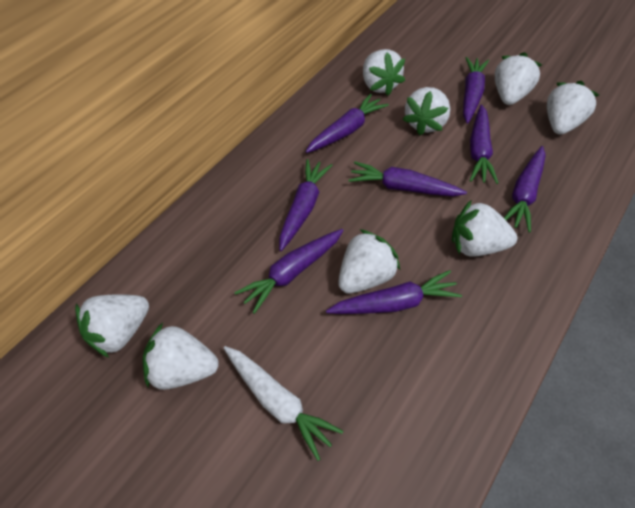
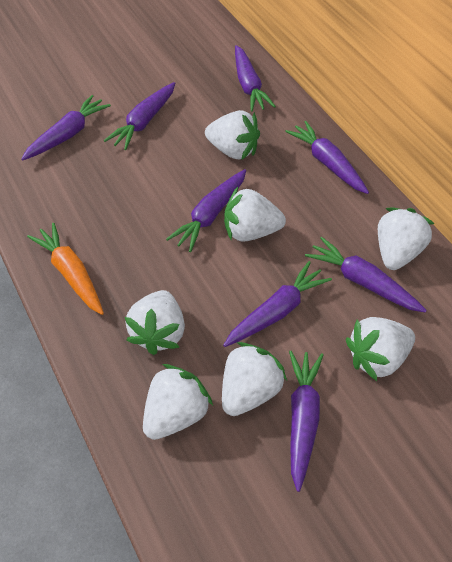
orange carrot: 0 -> 1
white carrot: 1 -> 0
white strawberry: 8 -> 7

